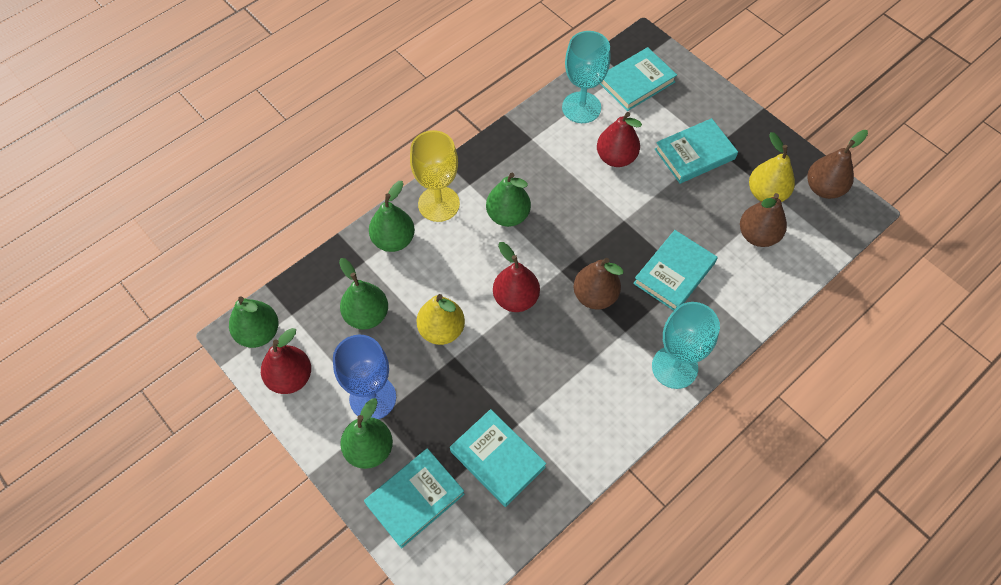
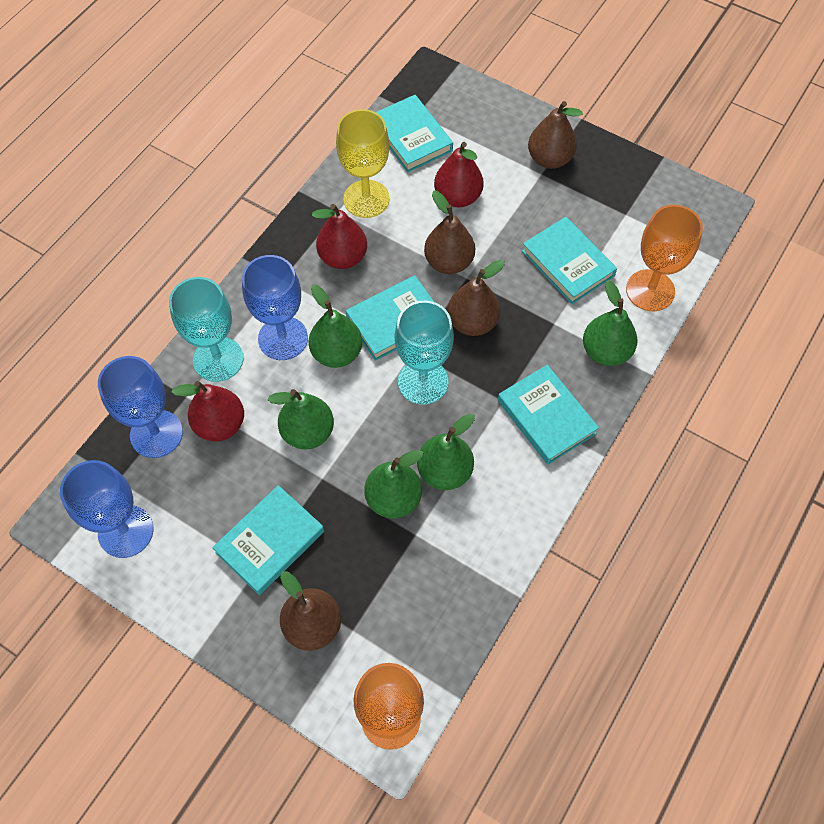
blue goblet: 1 -> 3
brown pear: 3 -> 4
orange goblet: 0 -> 2
yellow pear: 2 -> 0

